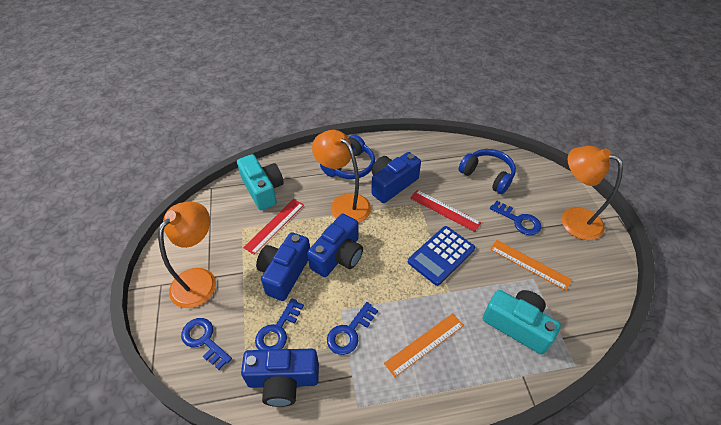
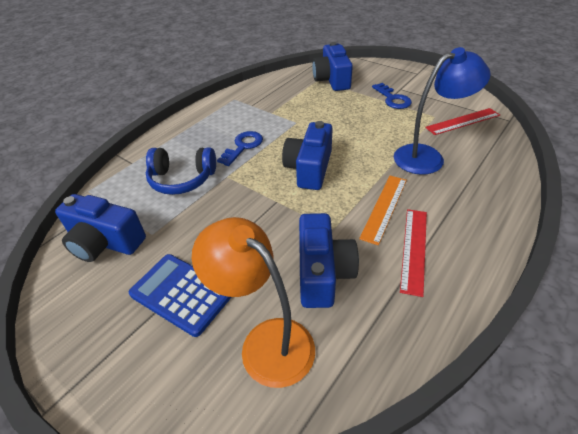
blue headphones: 2 -> 1
blue key: 4 -> 2
blue lamp: 0 -> 1
orange lamp: 3 -> 1
orange ruler: 2 -> 1
turquoise camera: 2 -> 0

